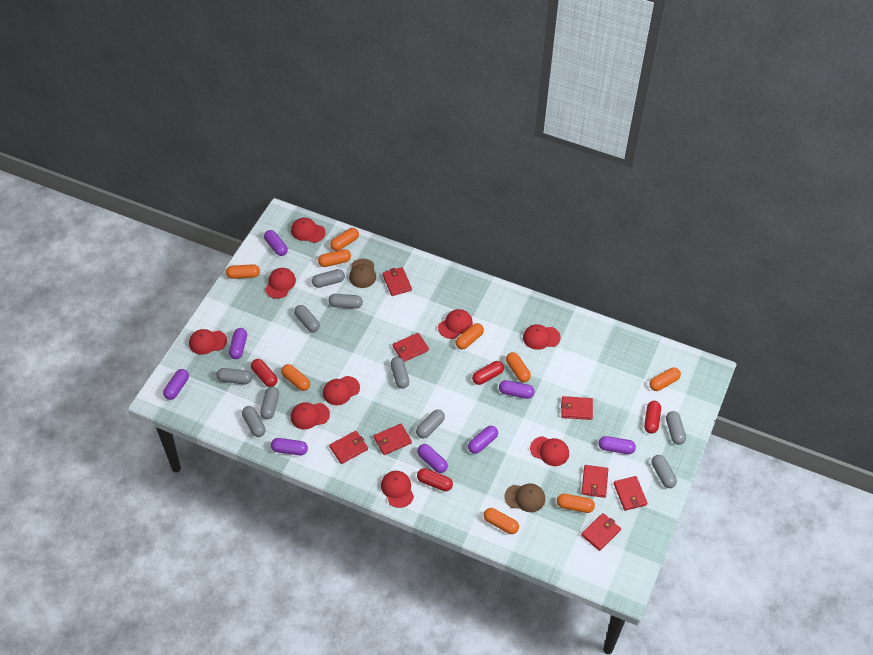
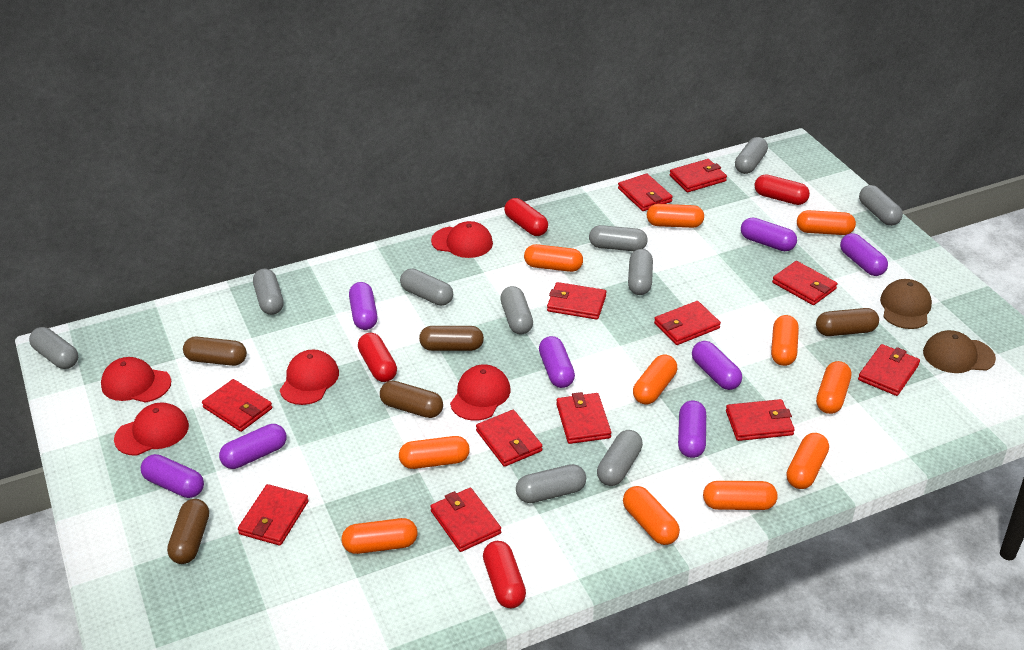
brown capsule: 0 -> 5
orange capsule: 9 -> 11
red cap: 9 -> 5
red wallet: 8 -> 12

